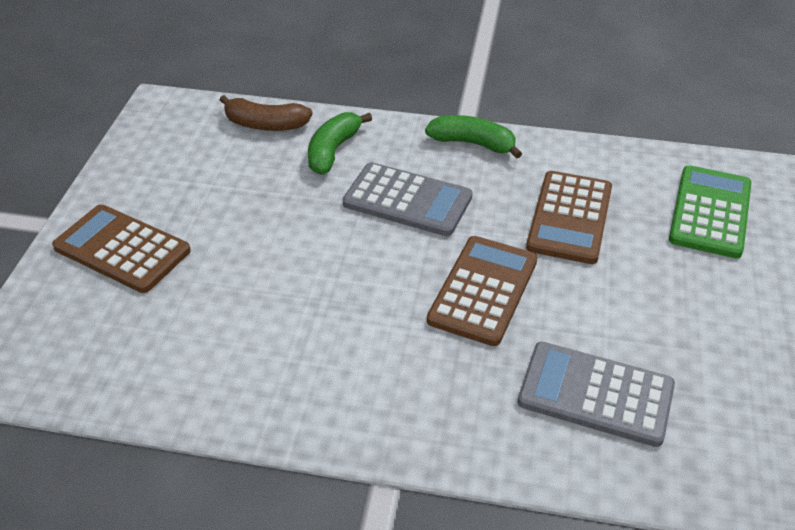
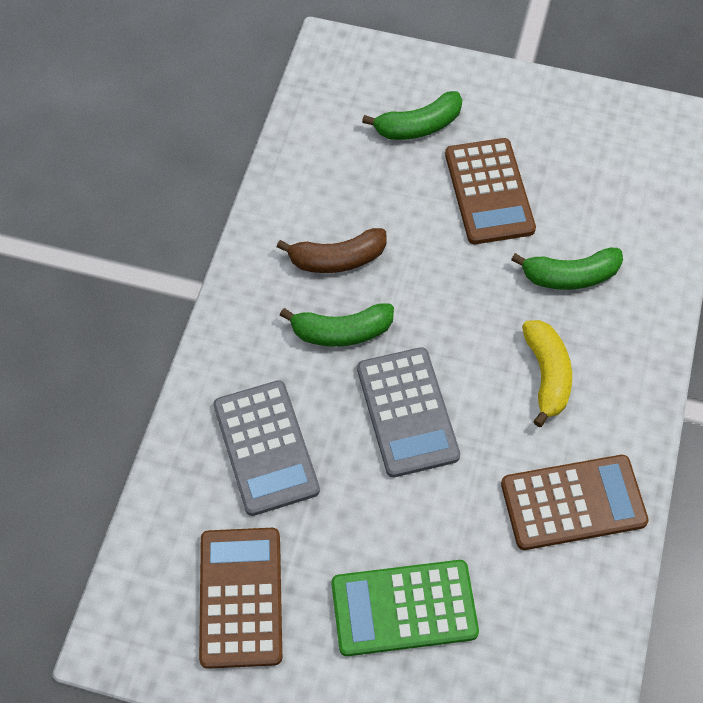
green banana: 2 -> 3
yellow banana: 0 -> 1

